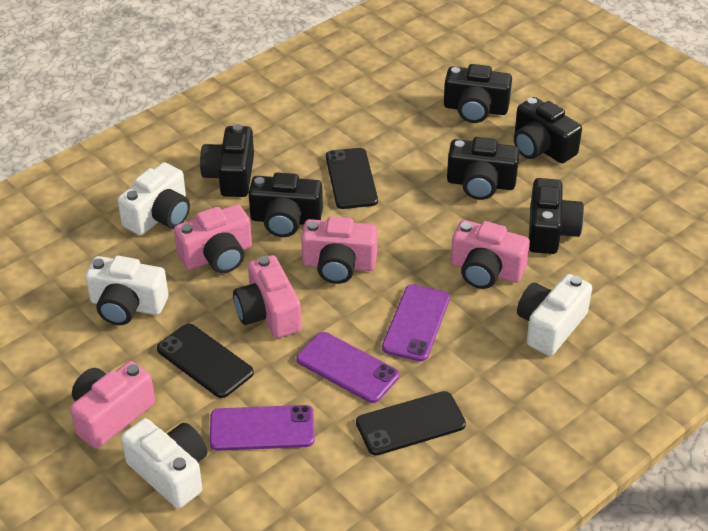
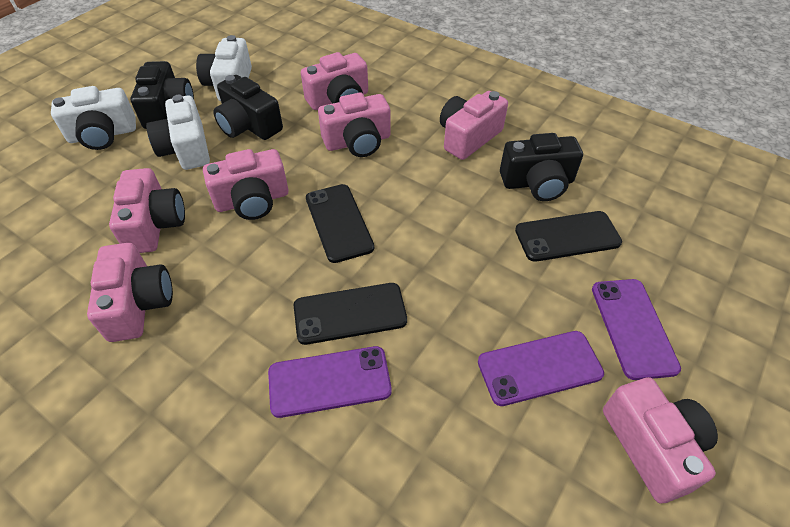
black camera: 6 -> 3
pink camera: 5 -> 7
white camera: 4 -> 3

